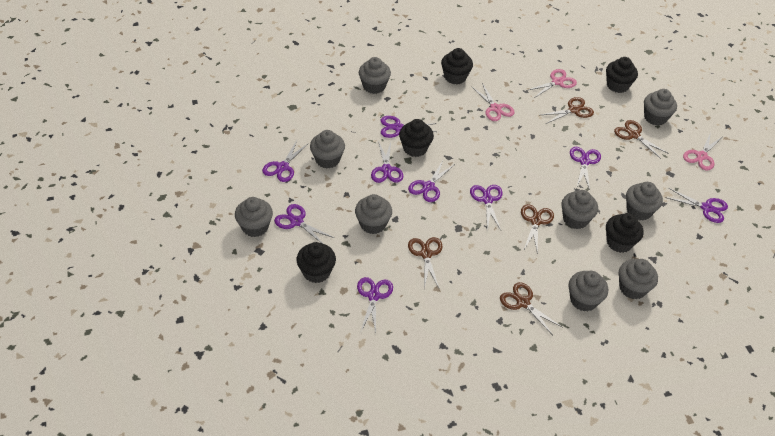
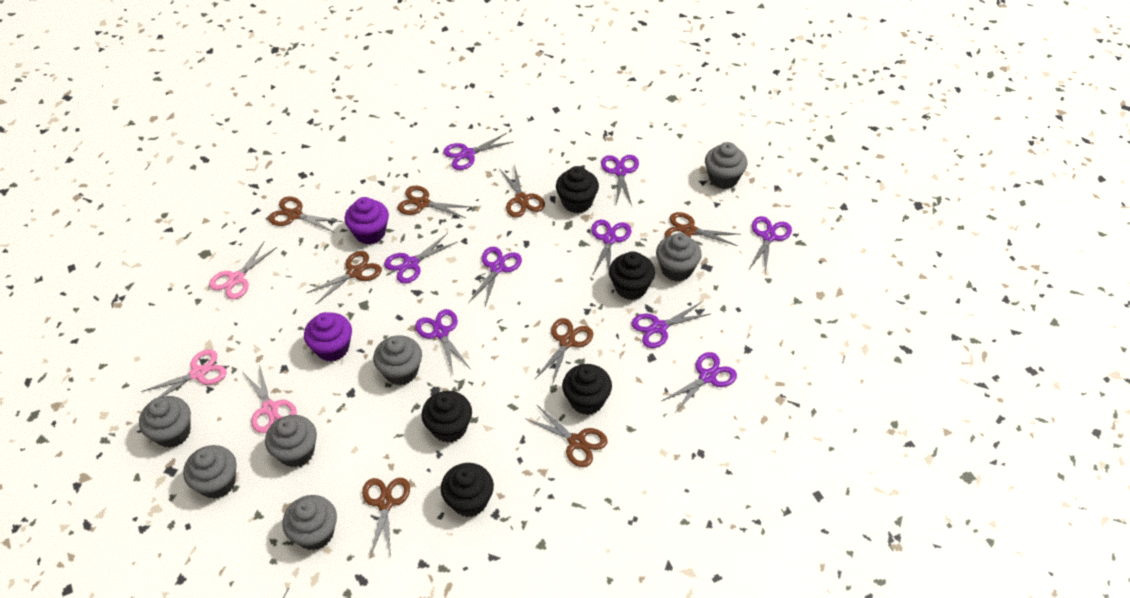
brown scissors: 5 -> 8
grey cupcake: 9 -> 7
purple cupcake: 0 -> 2

